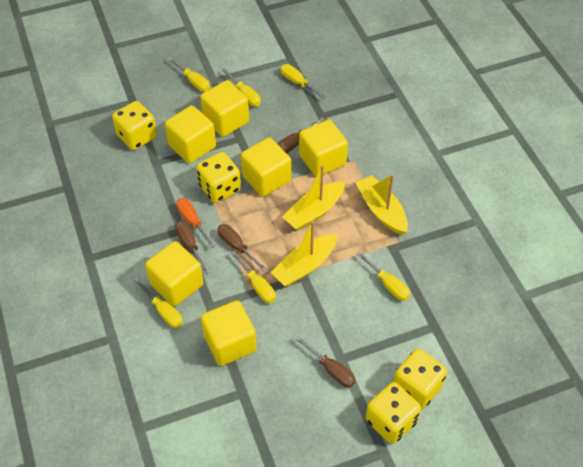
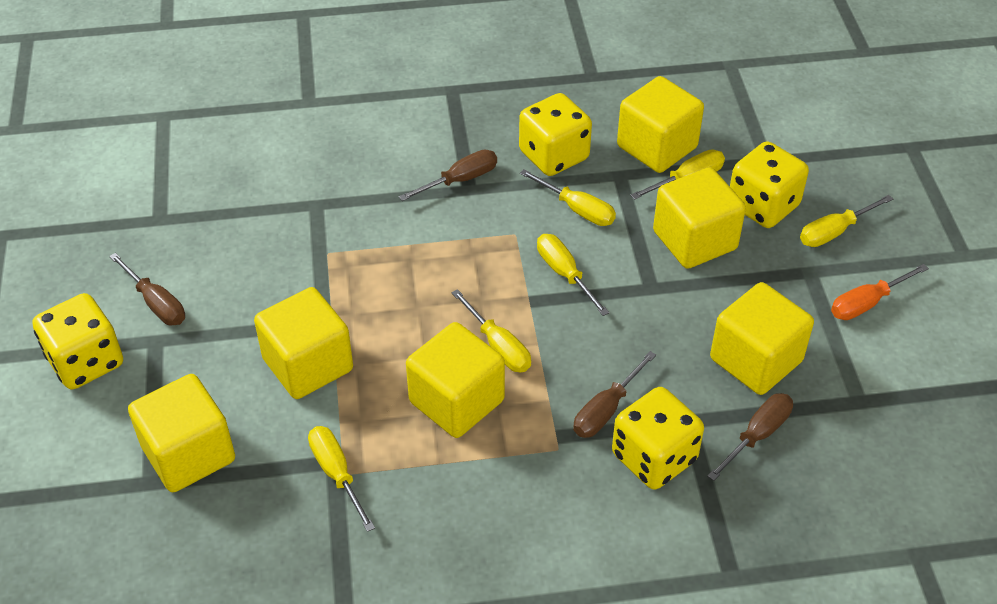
yellow boat: 3 -> 0

